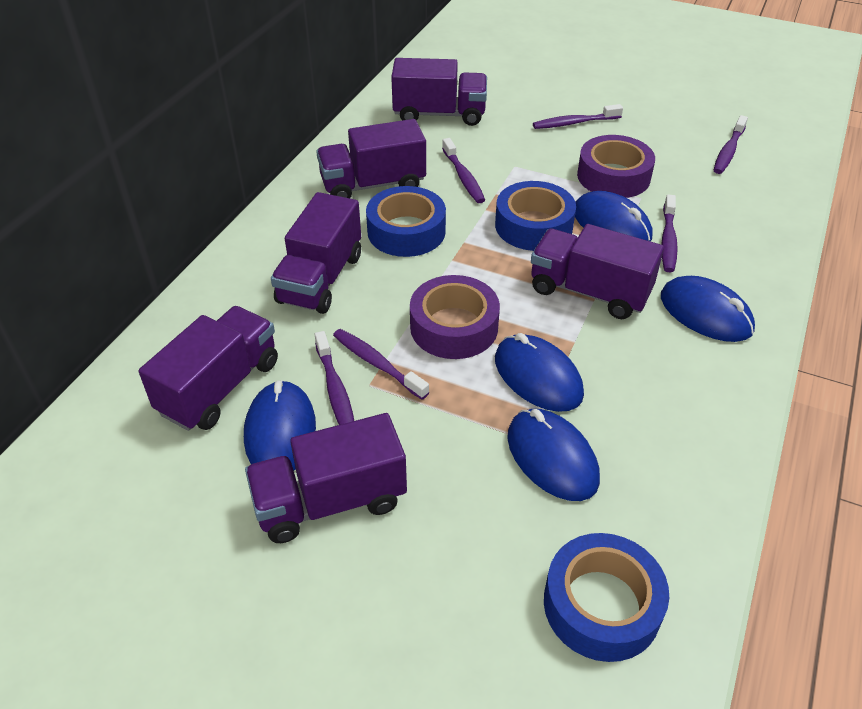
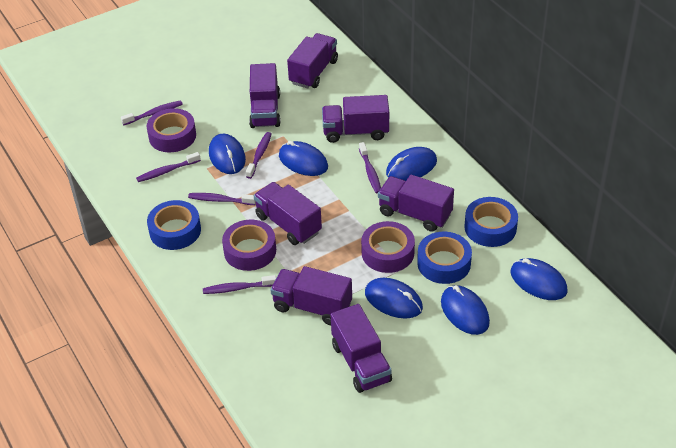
blue mouse: 5 -> 6
purple tape: 2 -> 3
purple truck: 6 -> 7

